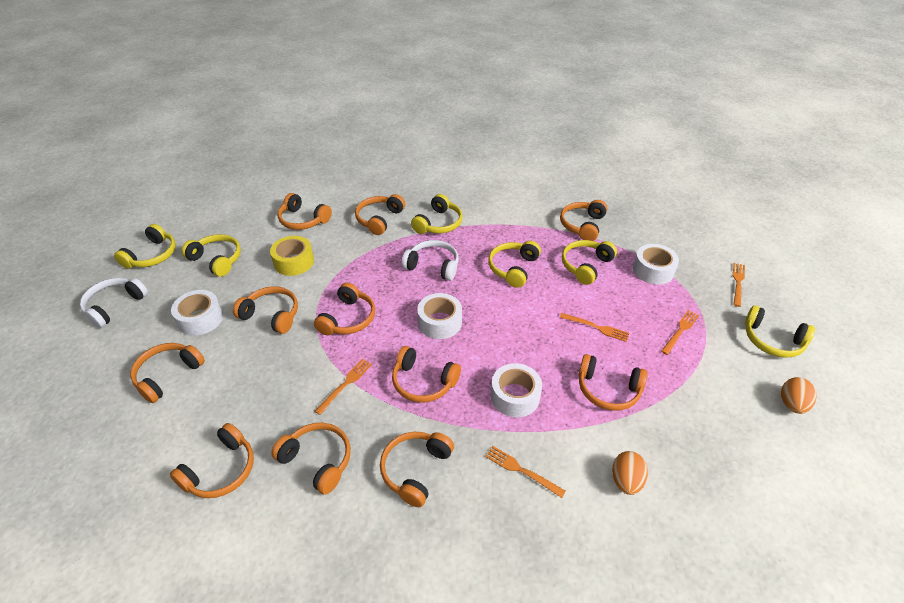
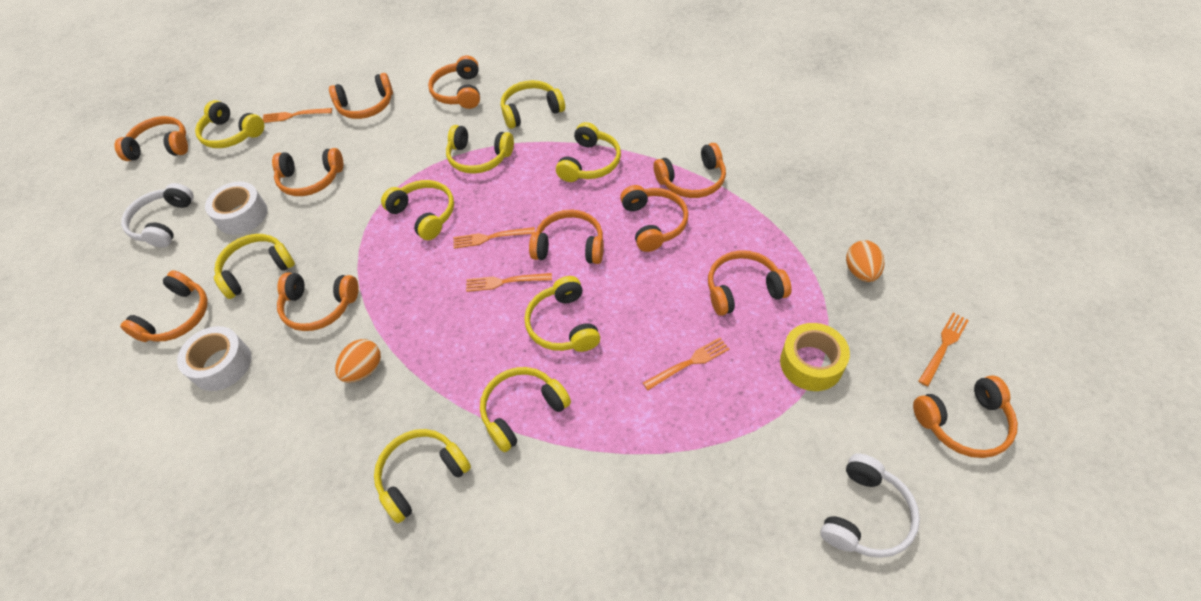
white tape: 4 -> 2
yellow headphones: 6 -> 9

